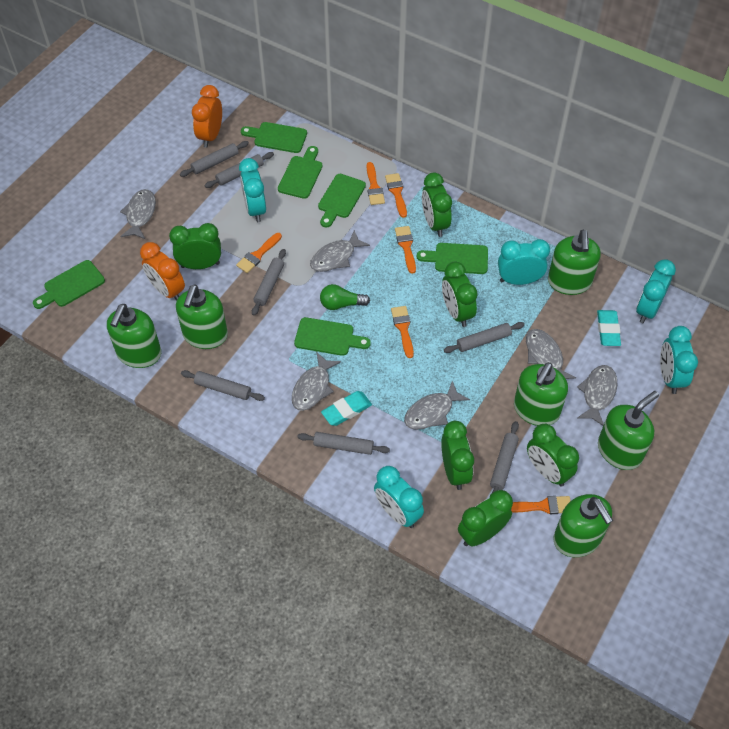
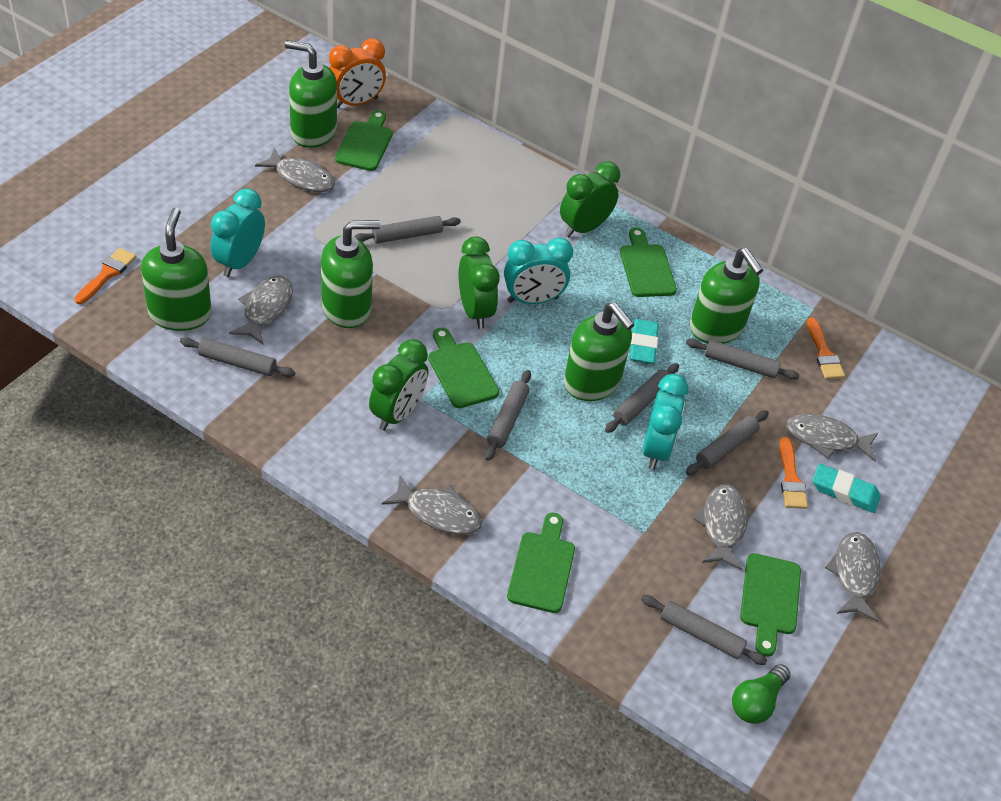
green clock: 6 -> 3
green cutting board: 6 -> 5
green soap dispenser: 6 -> 5
orange brush: 6 -> 3
orange clock: 2 -> 1
turquoise clock: 5 -> 3

